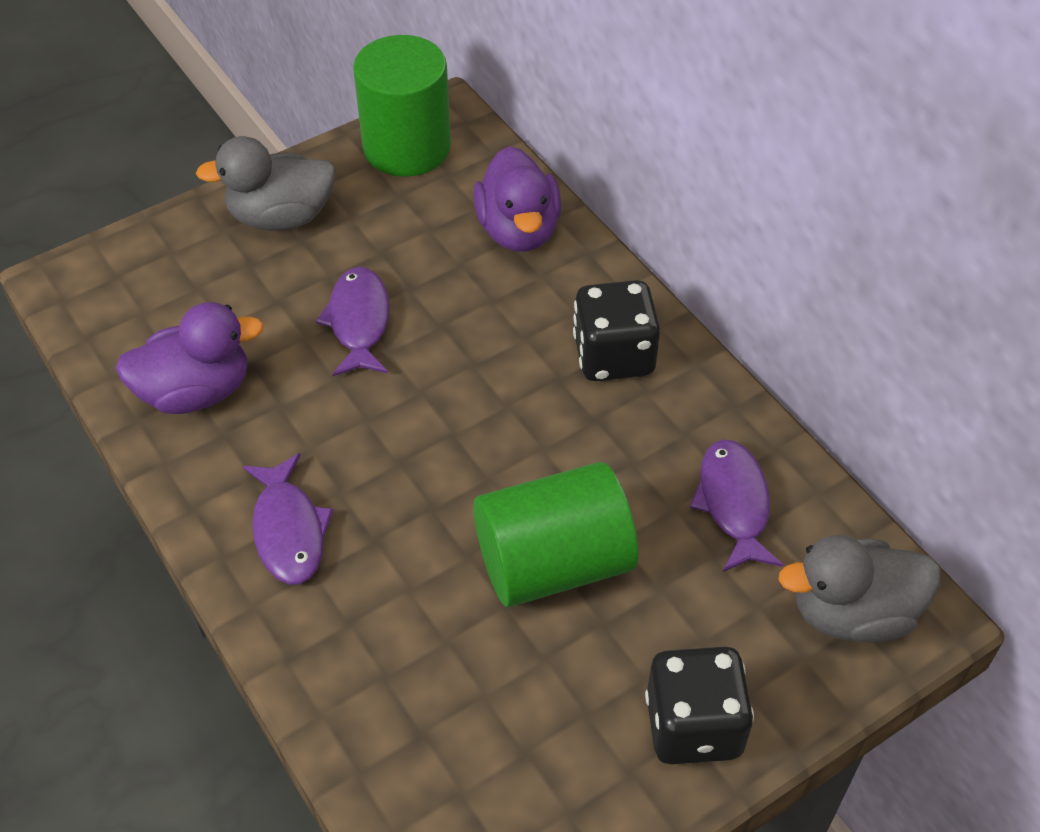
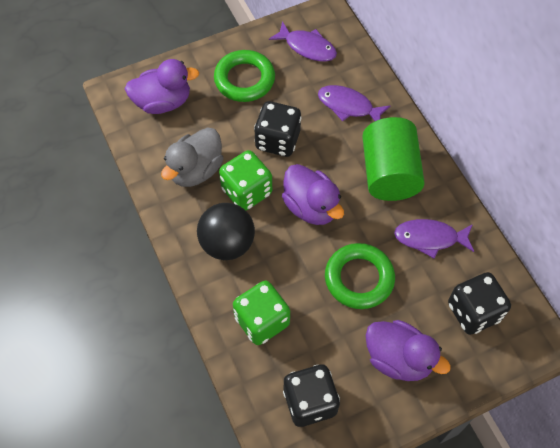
black ball: 0 -> 1
black dice: 2 -> 3
green cylinder: 2 -> 1
green dice: 0 -> 2
green ring: 0 -> 2
grey duck: 2 -> 1
purple duck: 2 -> 3

